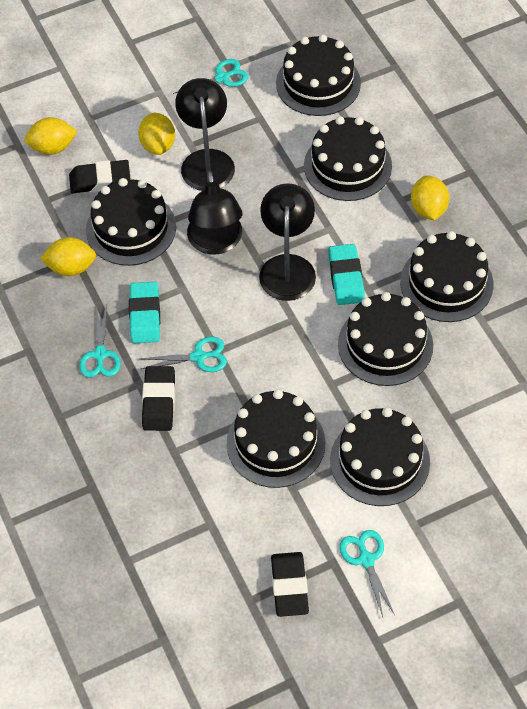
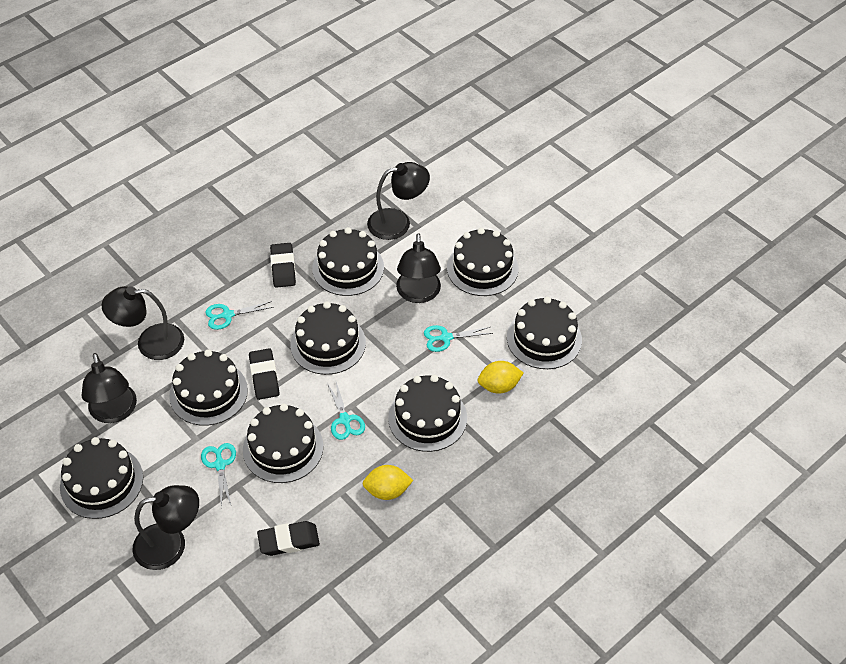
black cake: 7 -> 8
black lamp: 3 -> 5
turquoise eraser: 2 -> 0
yellow lemon: 4 -> 2

